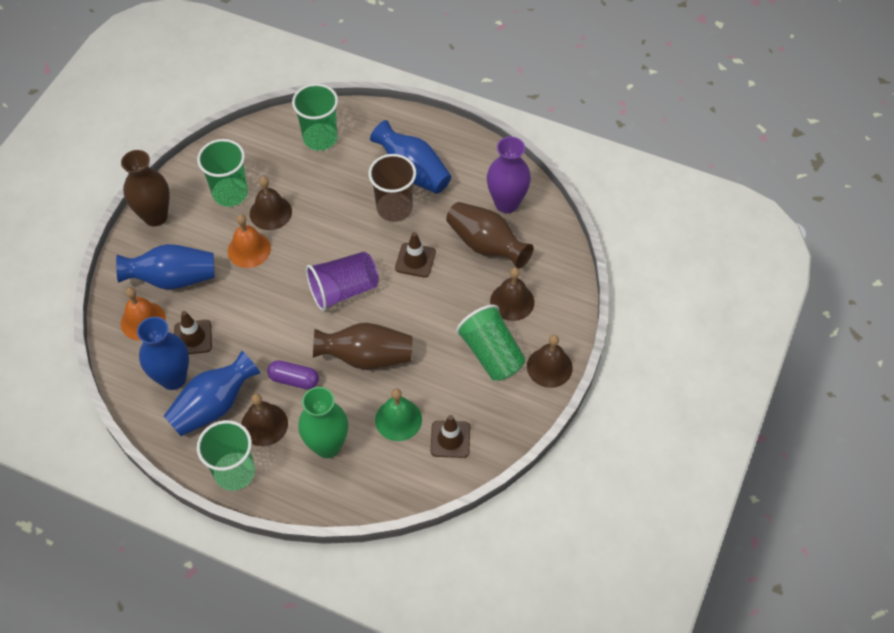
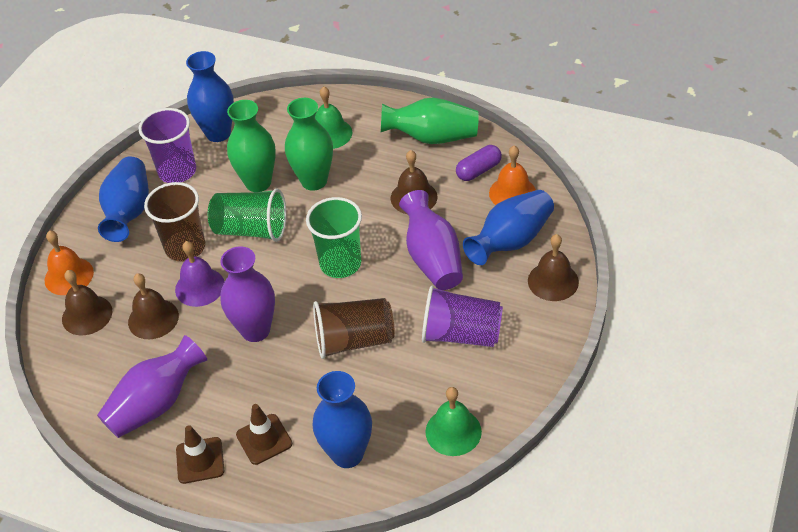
brown cup: 1 -> 2
brown traffic cone: 3 -> 2
brown vase: 3 -> 0
green bell: 1 -> 2
green cup: 4 -> 2
green vase: 1 -> 3
purple bell: 0 -> 1
purple cup: 1 -> 2
purple vase: 1 -> 3

